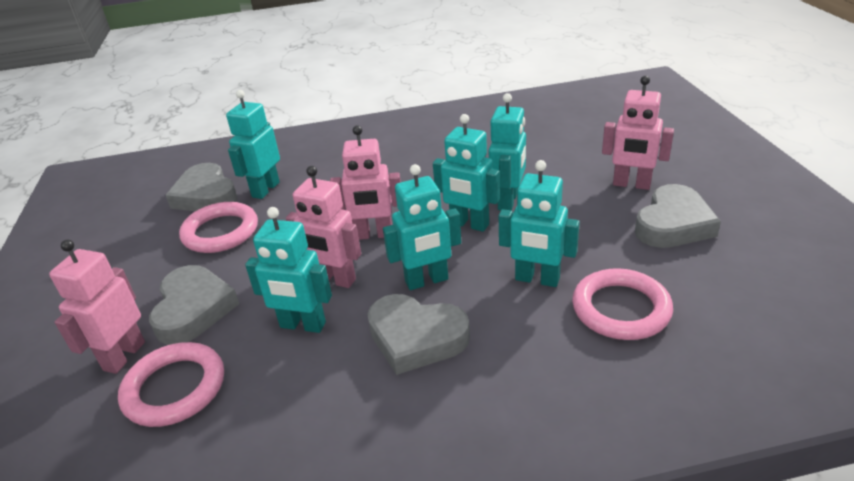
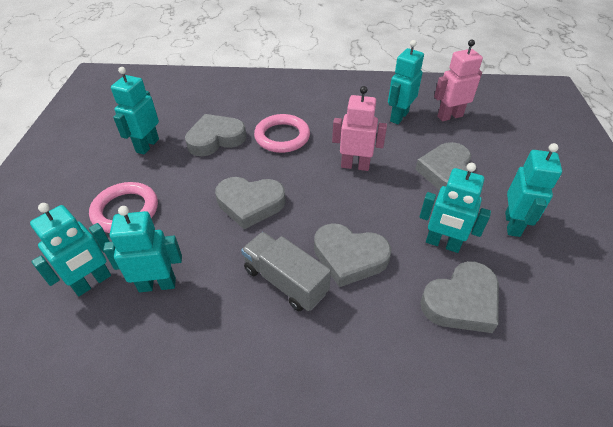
grey heart: 4 -> 5
grey truck: 0 -> 1
pink ring: 3 -> 2
pink robot: 4 -> 2

